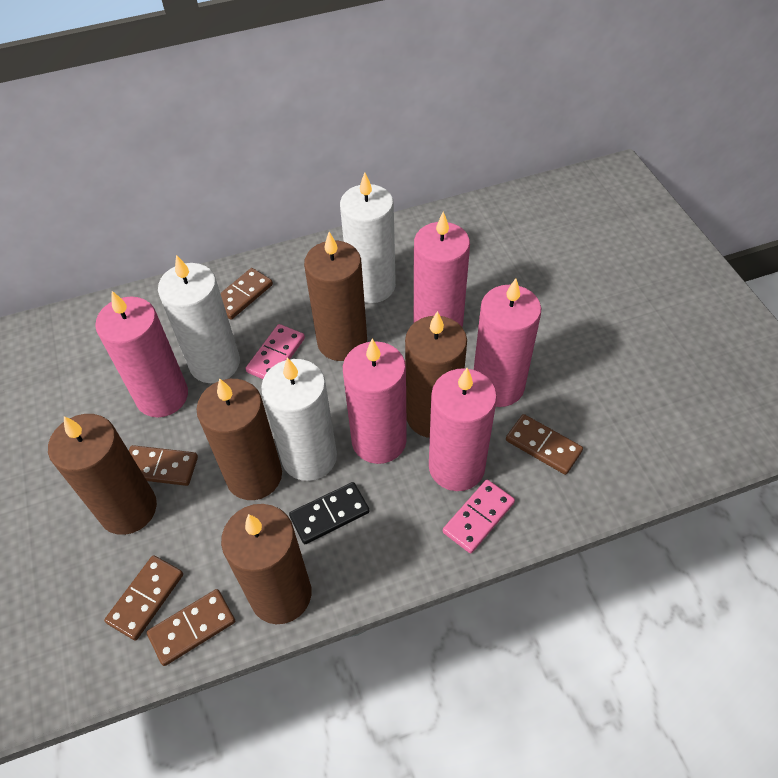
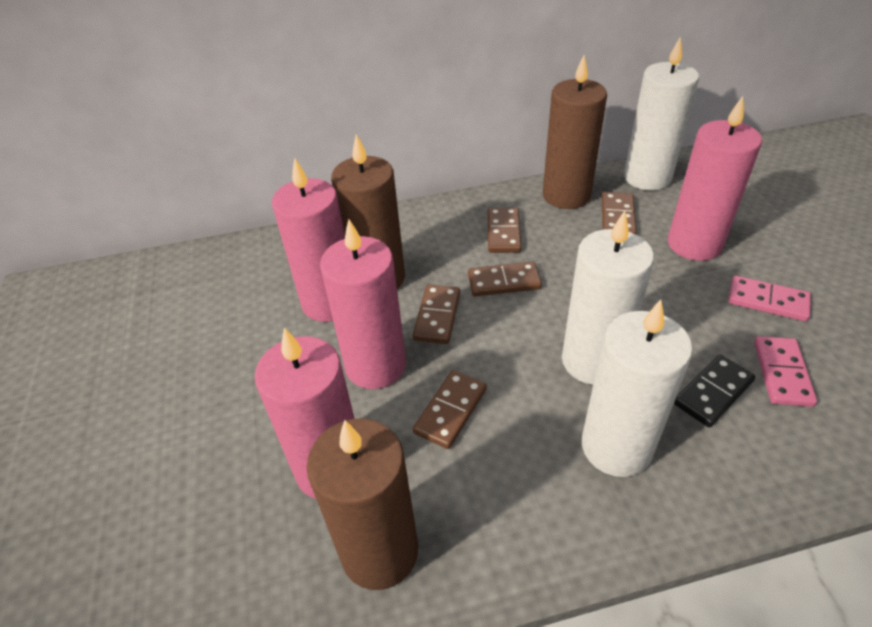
brown candle: 5 -> 3
pink candle: 5 -> 4

